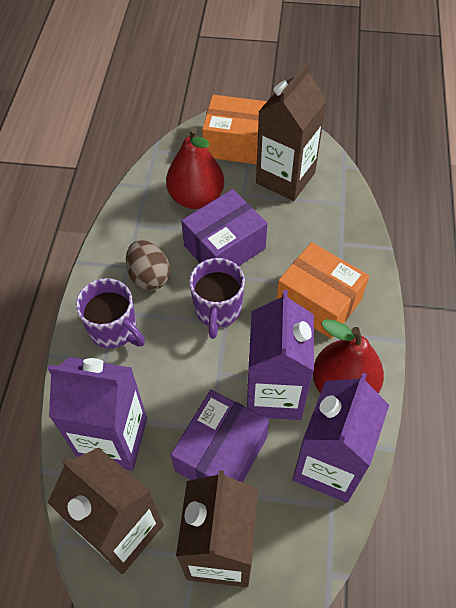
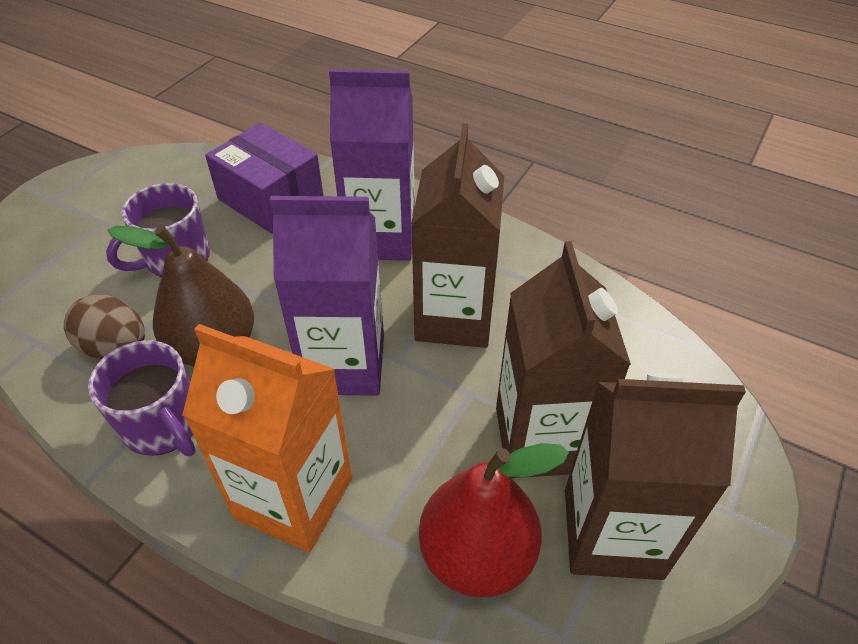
brown pear: 0 -> 1
orange box: 2 -> 0
orange carton: 0 -> 1
purple box: 2 -> 1
purple carton: 3 -> 2
red pear: 2 -> 1

